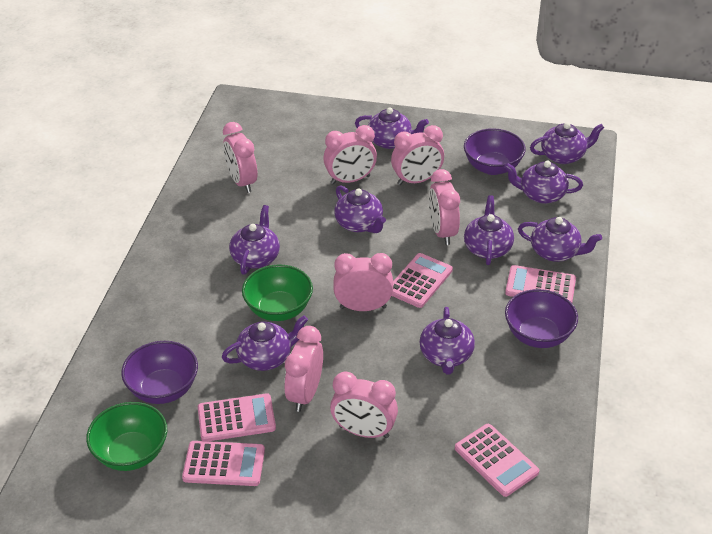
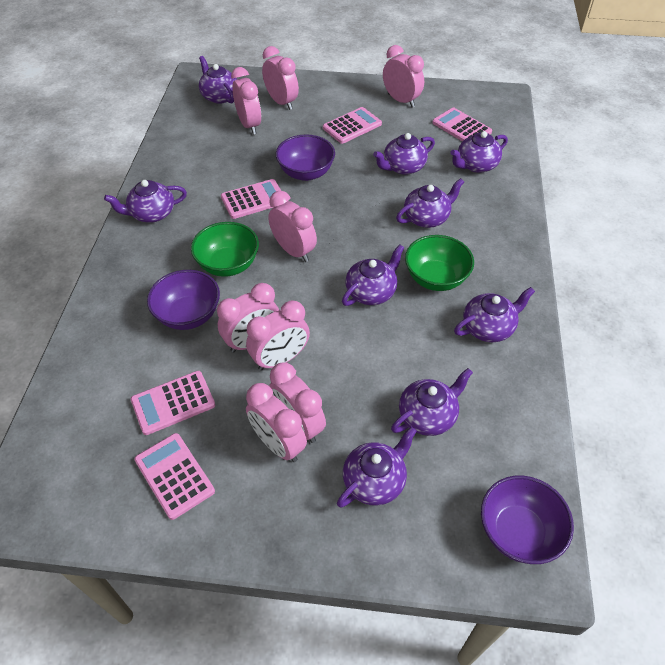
pink clock: 7 -> 8

